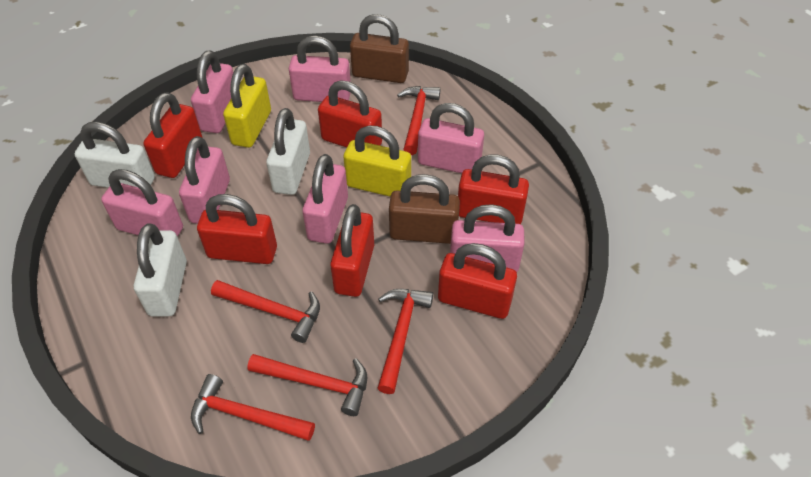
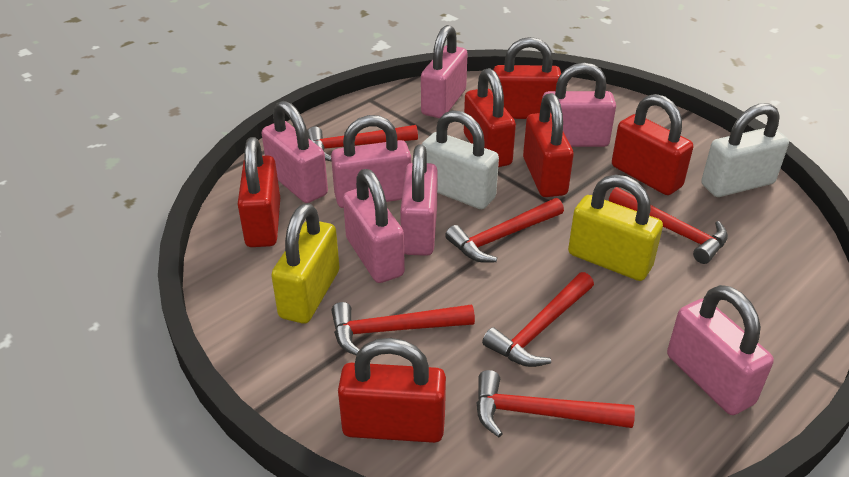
brown padlock: 2 -> 0
red hammer: 5 -> 6
white padlock: 3 -> 2

